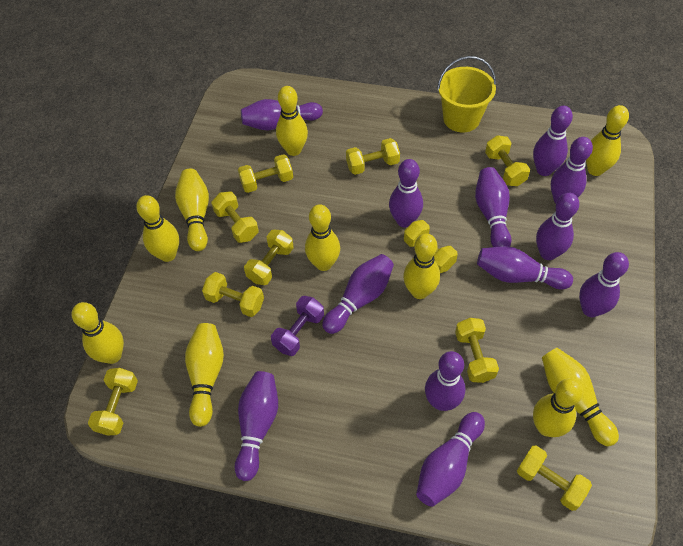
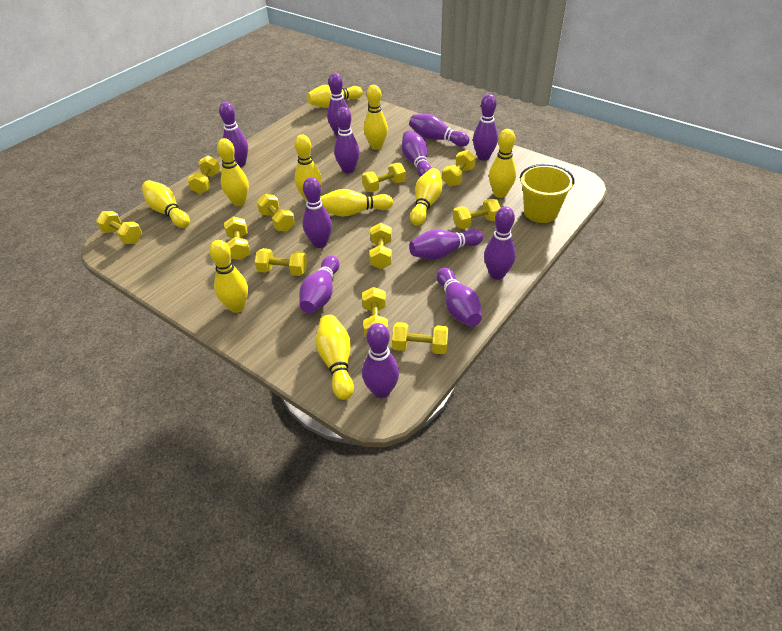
purple dumbbell: 1 -> 0
yellow dumbbell: 10 -> 11

